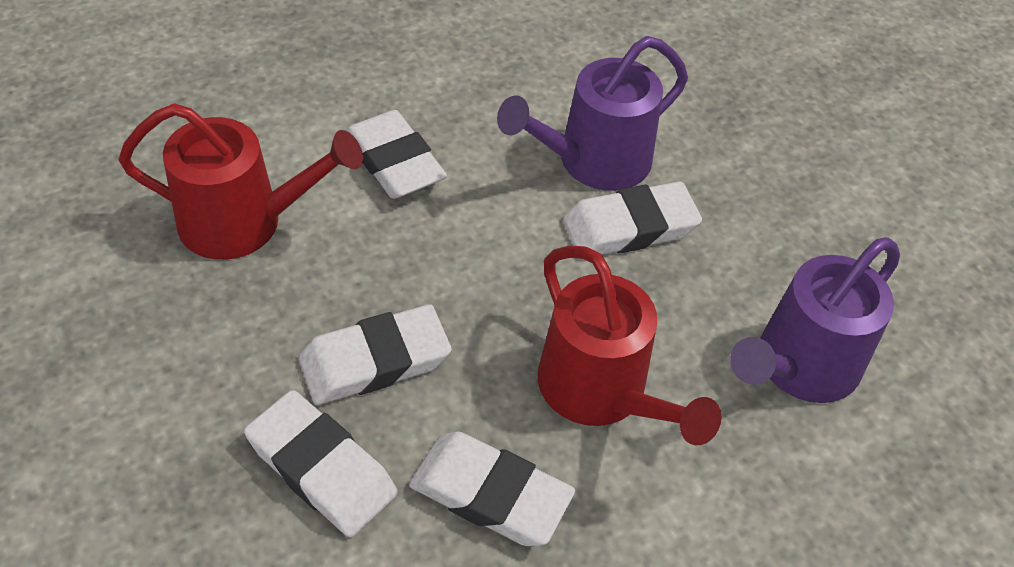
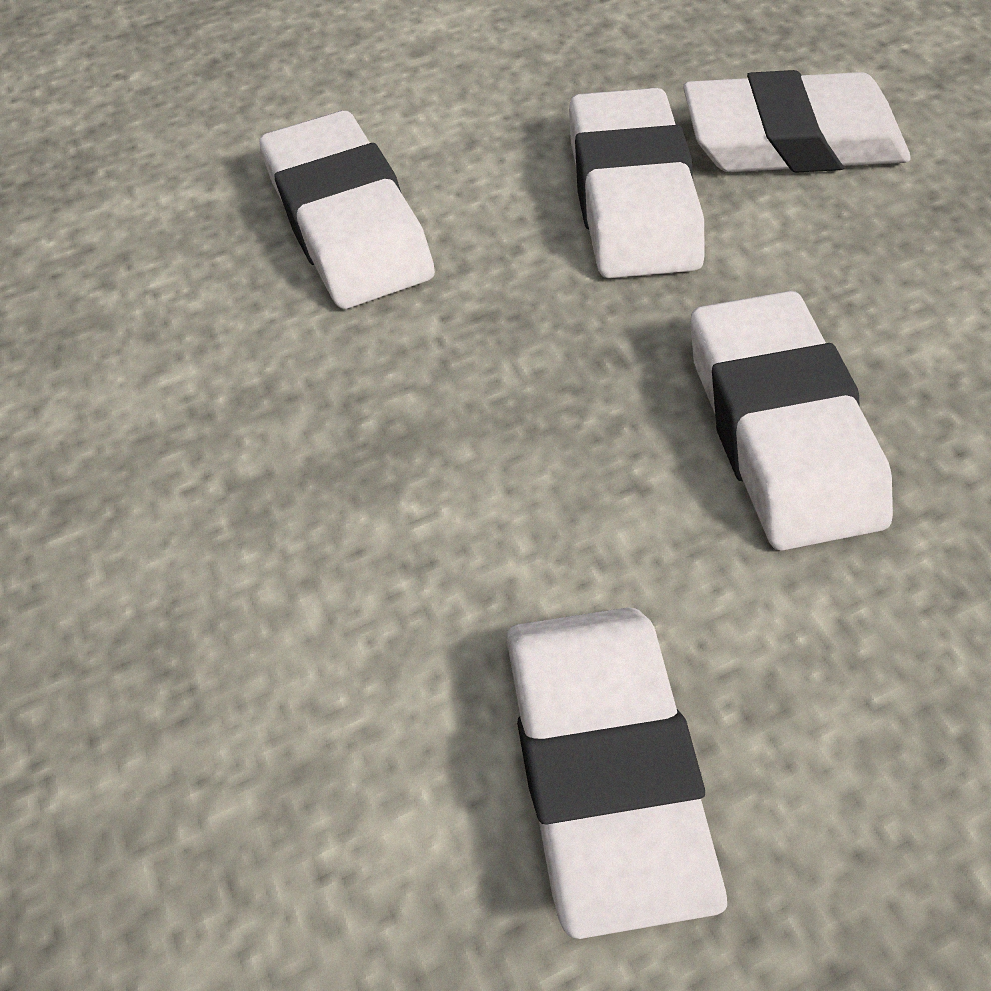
purple watering can: 2 -> 0
red watering can: 2 -> 0

